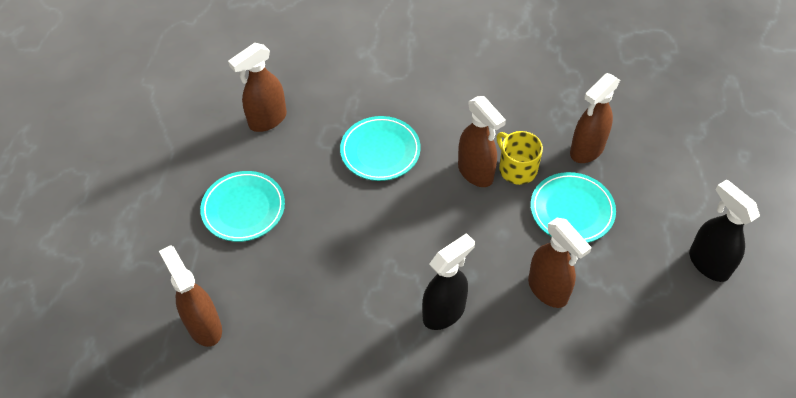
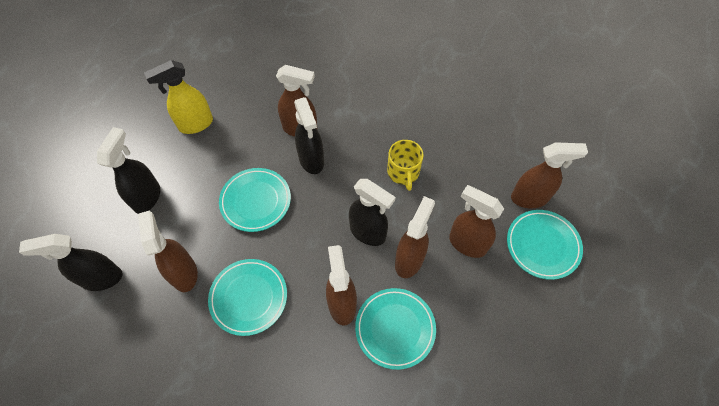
black spray bottle: 2 -> 4
brown spray bottle: 5 -> 6
turquoise plate: 3 -> 4
yellow spray bottle: 0 -> 1

